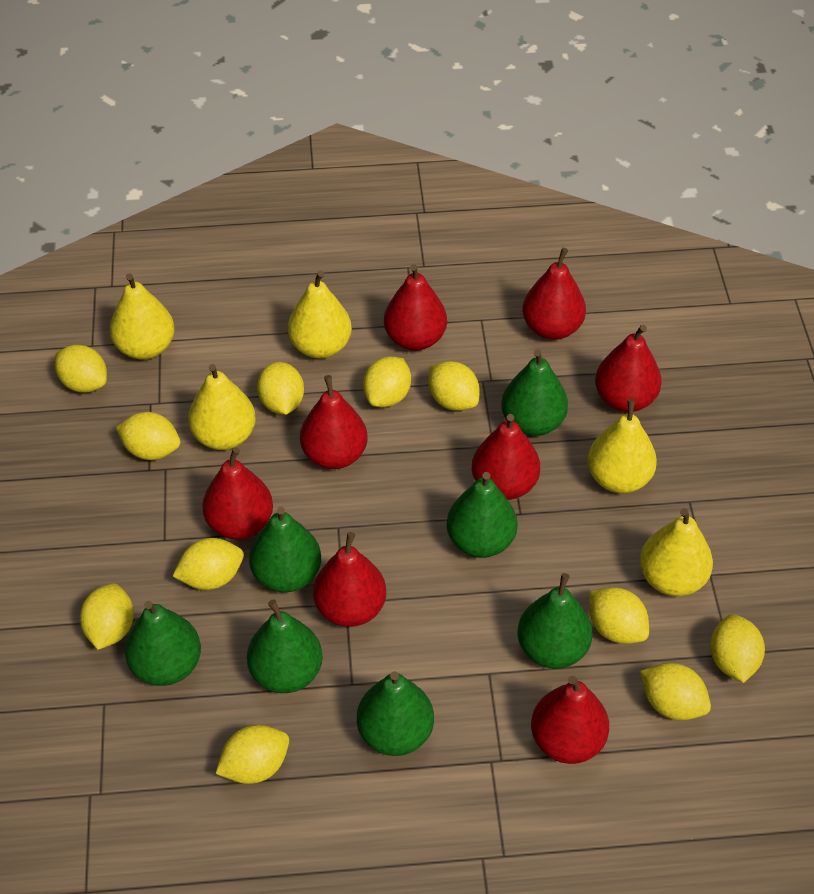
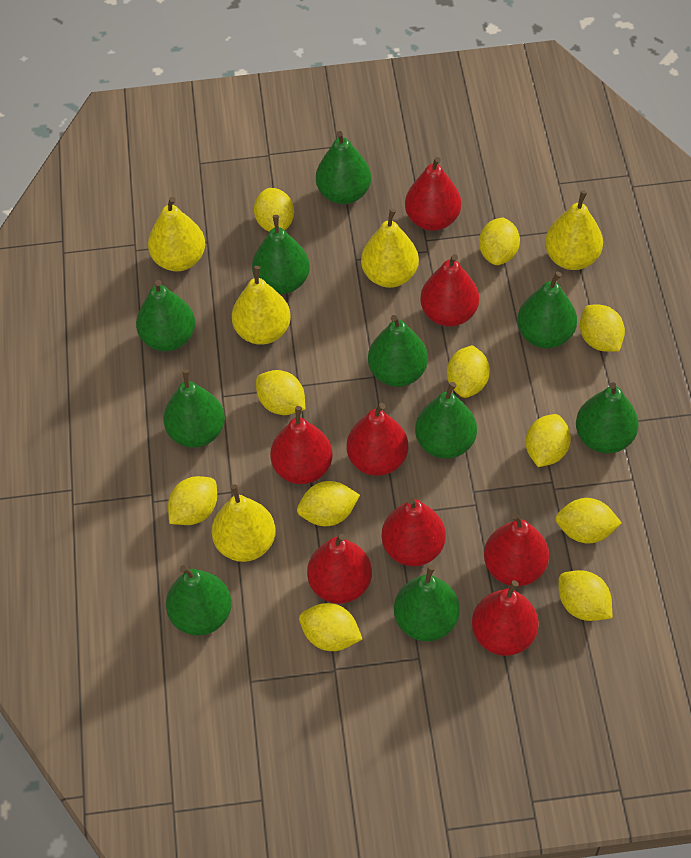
green pear: 7 -> 10

